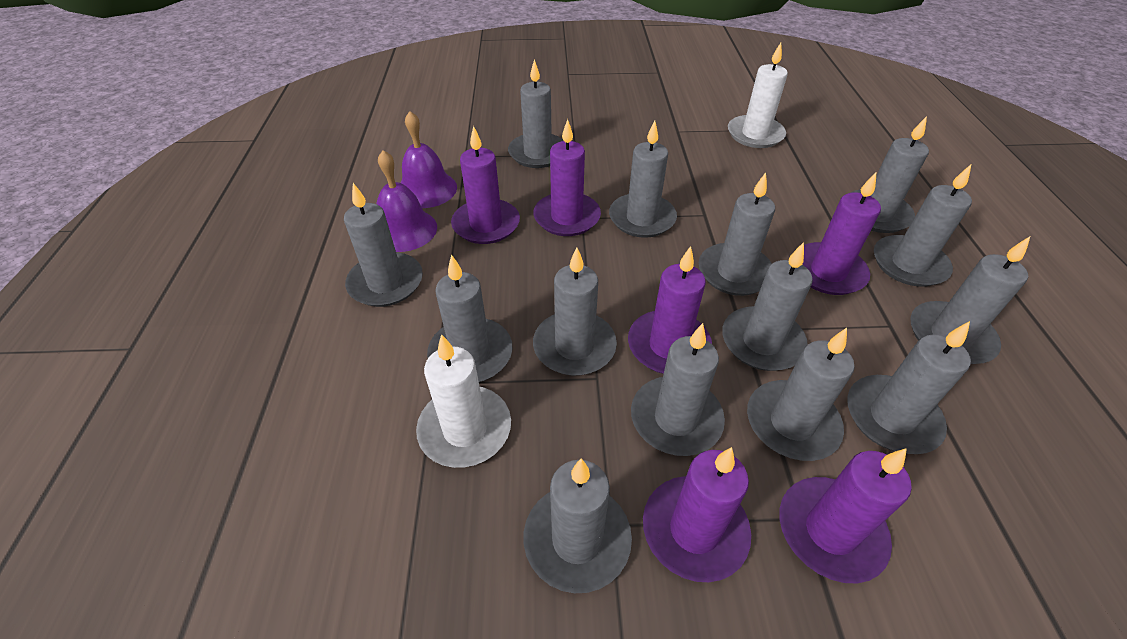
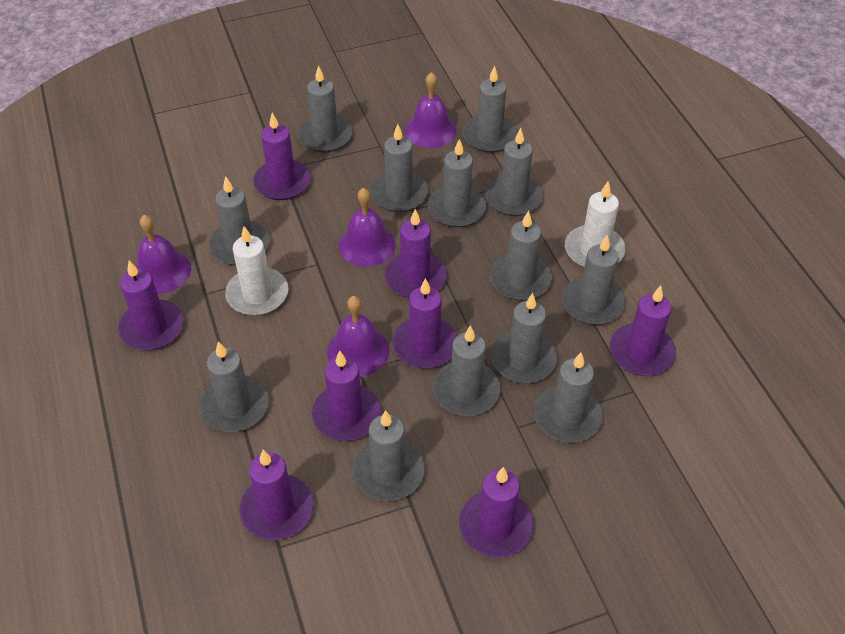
grey candle: 14 -> 13
purple bell: 2 -> 4
purple candle: 6 -> 8

